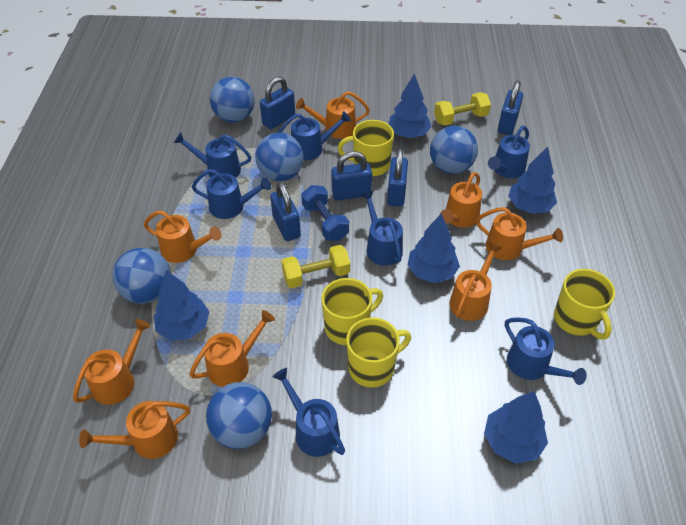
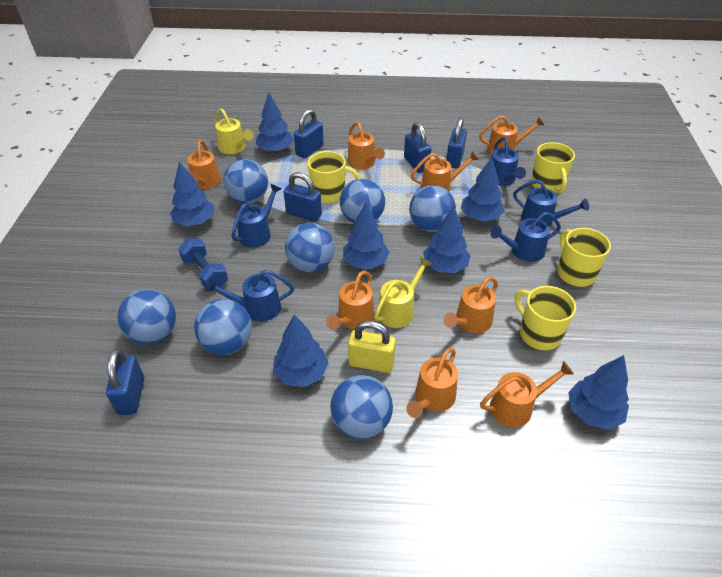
blue ball: 5 -> 7
blue tree: 5 -> 7
blue watering can: 7 -> 5
yellow dumbbell: 2 -> 0
yellow padlock: 0 -> 1
yellow watering can: 0 -> 2

